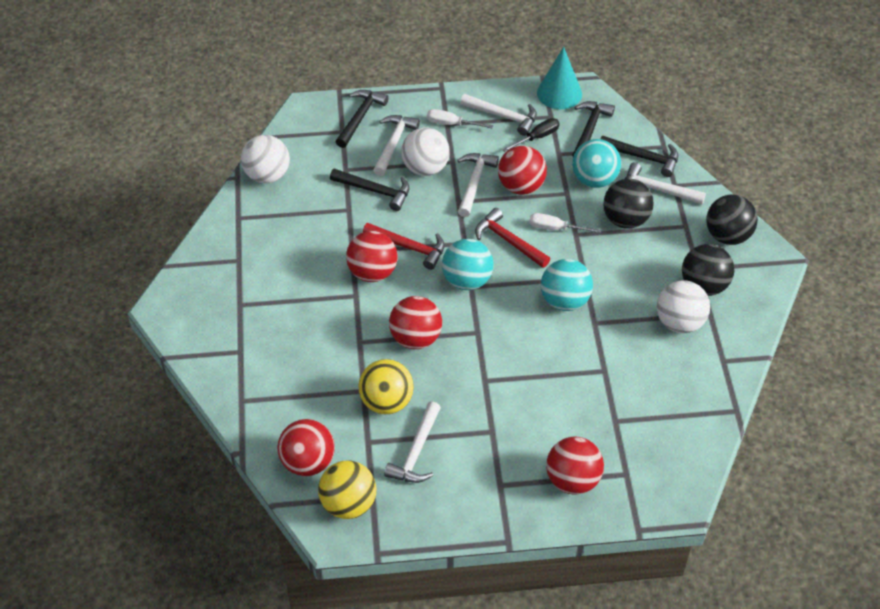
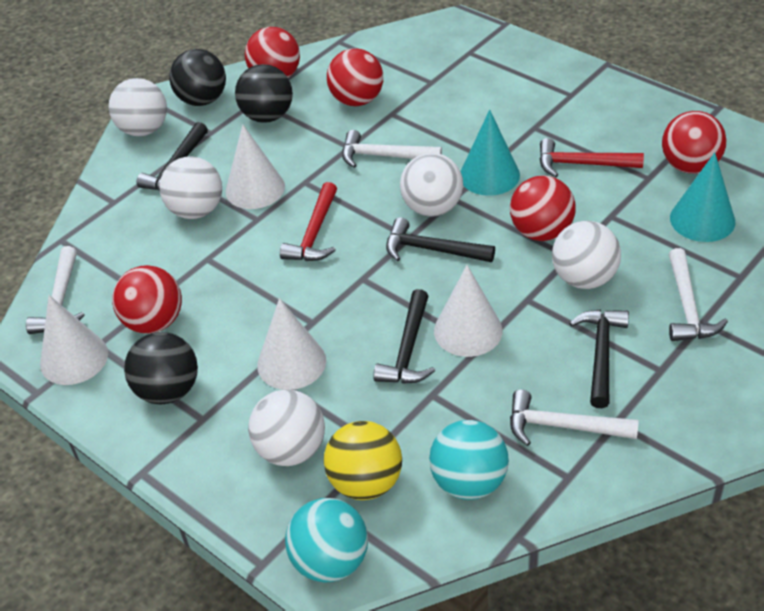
black screwdriver: 1 -> 0
turquoise ball: 3 -> 2
turquoise cone: 1 -> 2
white ball: 3 -> 5
white cone: 0 -> 4
white hammer: 5 -> 4
white screwdriver: 2 -> 0
yellow ball: 2 -> 1

